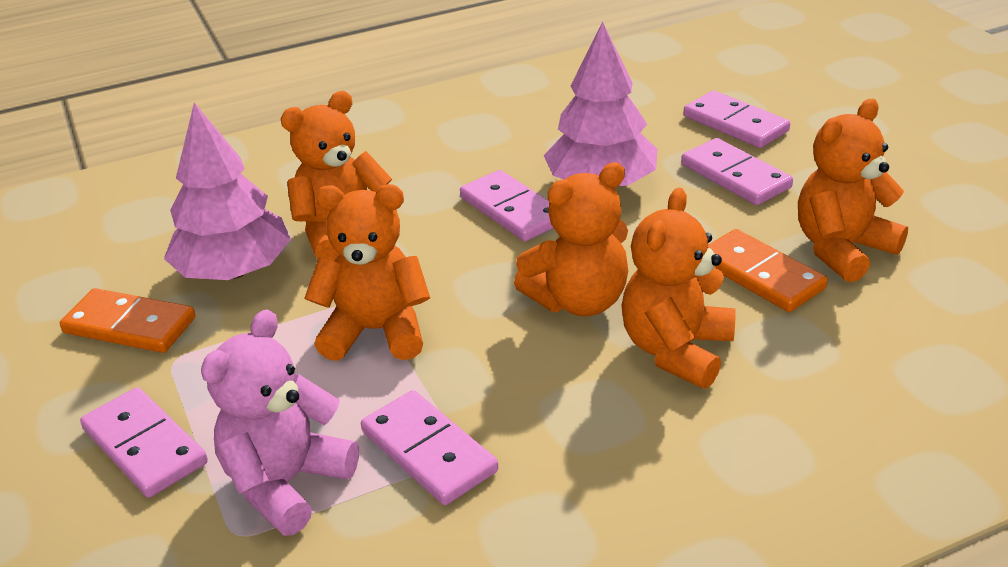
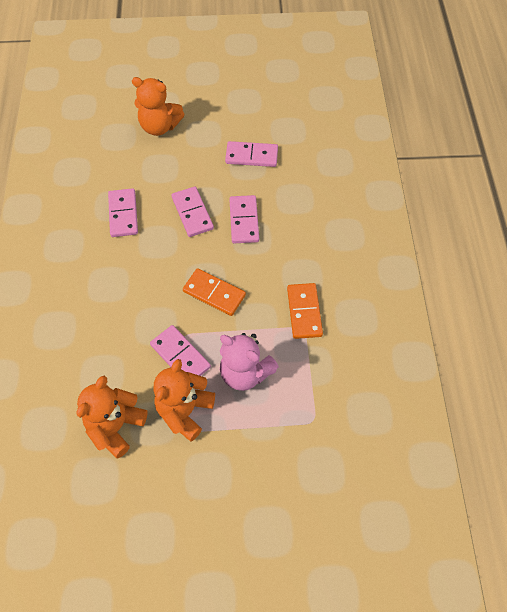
orange teddy bear: 5 -> 3
pink tree: 2 -> 0

